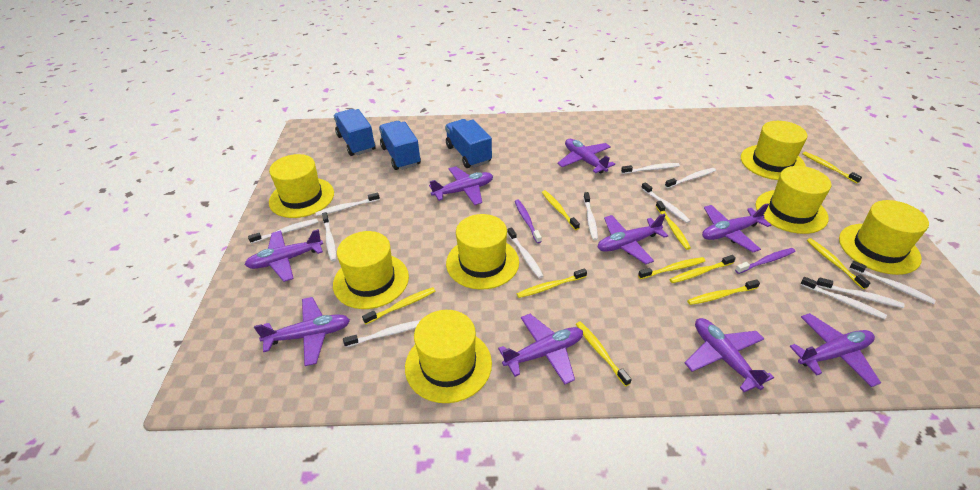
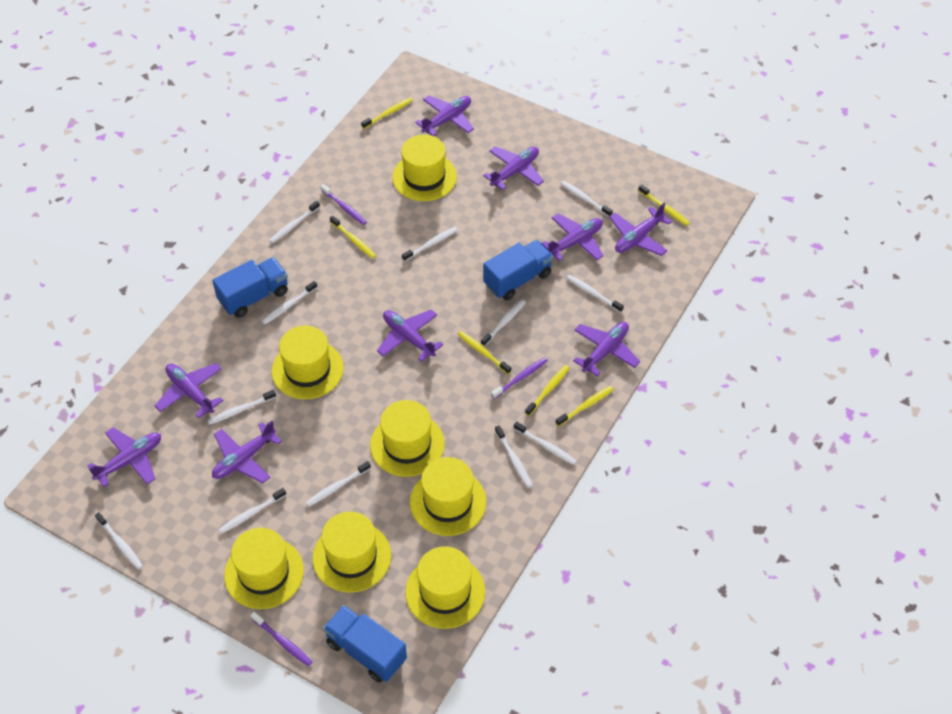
purple toothbrush: 2 -> 3
yellow toothbrush: 10 -> 6

